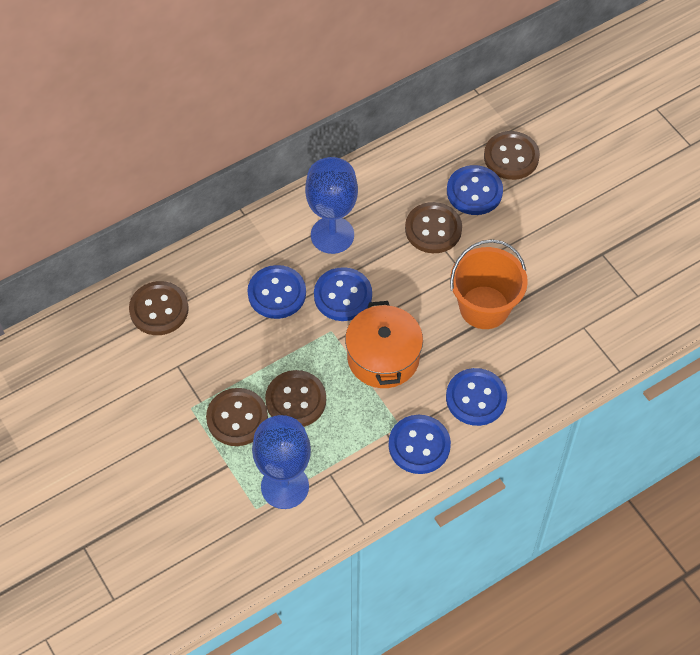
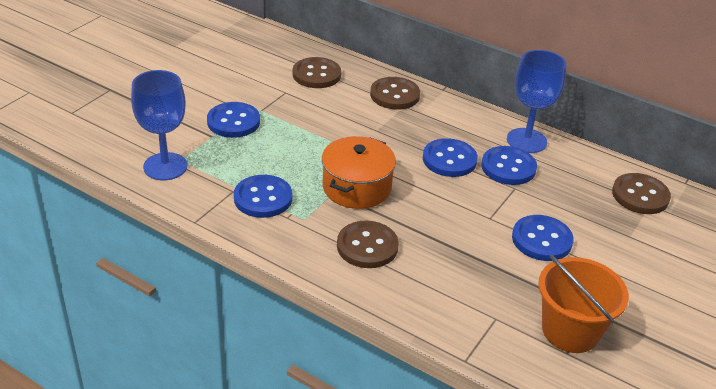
brown button: 5 -> 4

